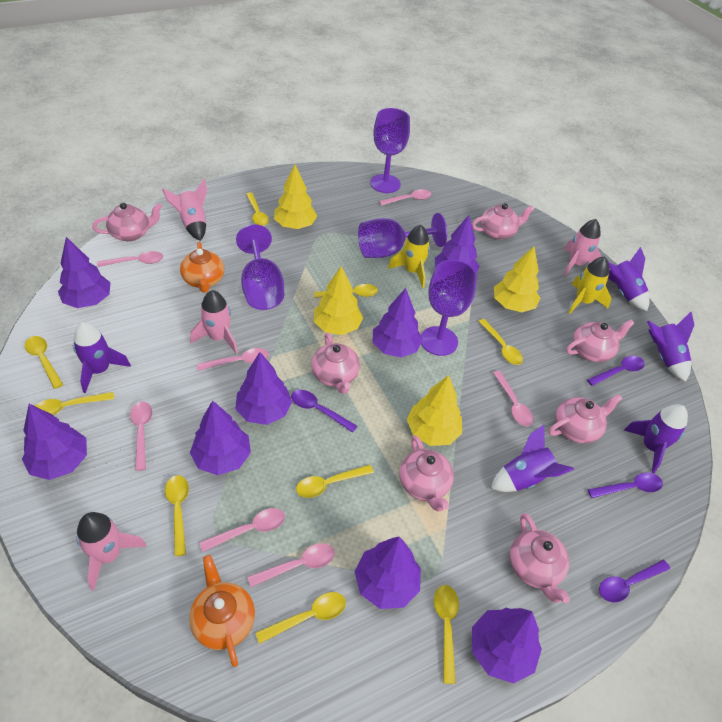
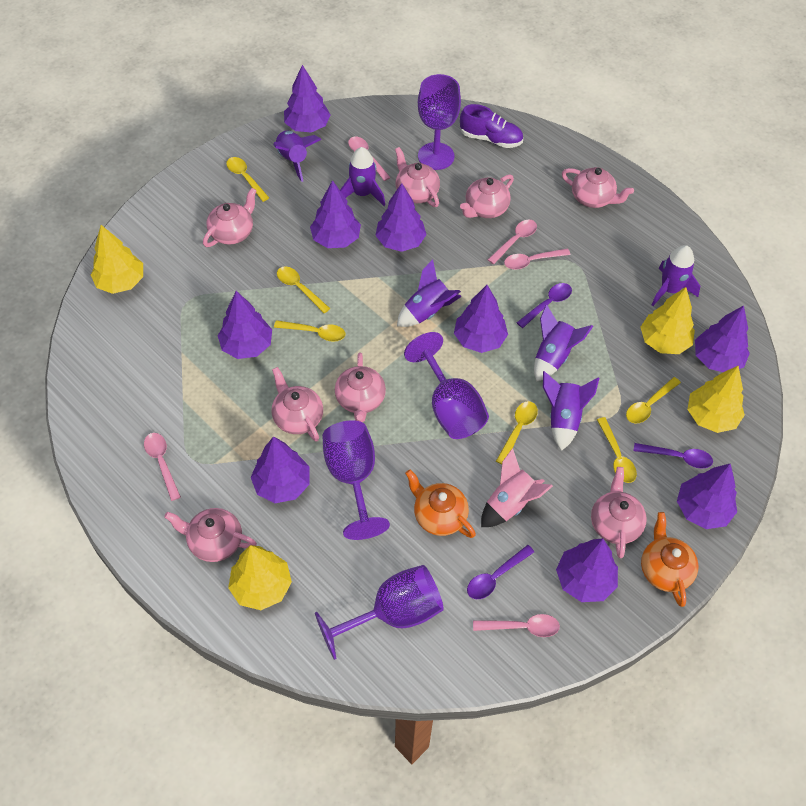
pink rocket: 4 -> 1
pink spoon: 7 -> 5
pink teapot: 7 -> 8
purple rocket: 5 -> 6
purple shoe: 0 -> 1
purple spoon: 4 -> 3
purple tree: 8 -> 9
yellow rocket: 2 -> 0
yellow spoon: 9 -> 6

